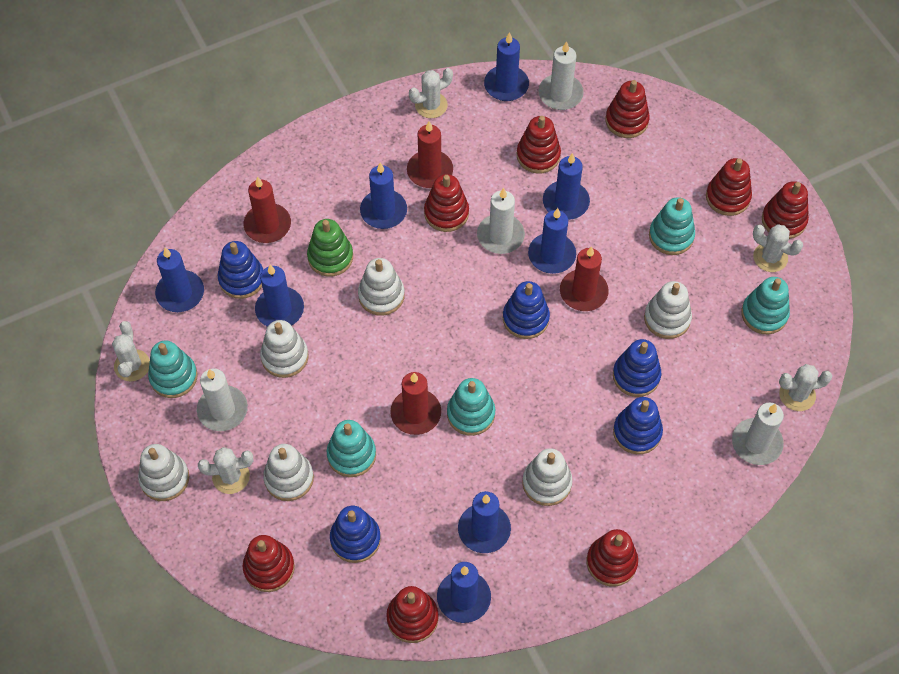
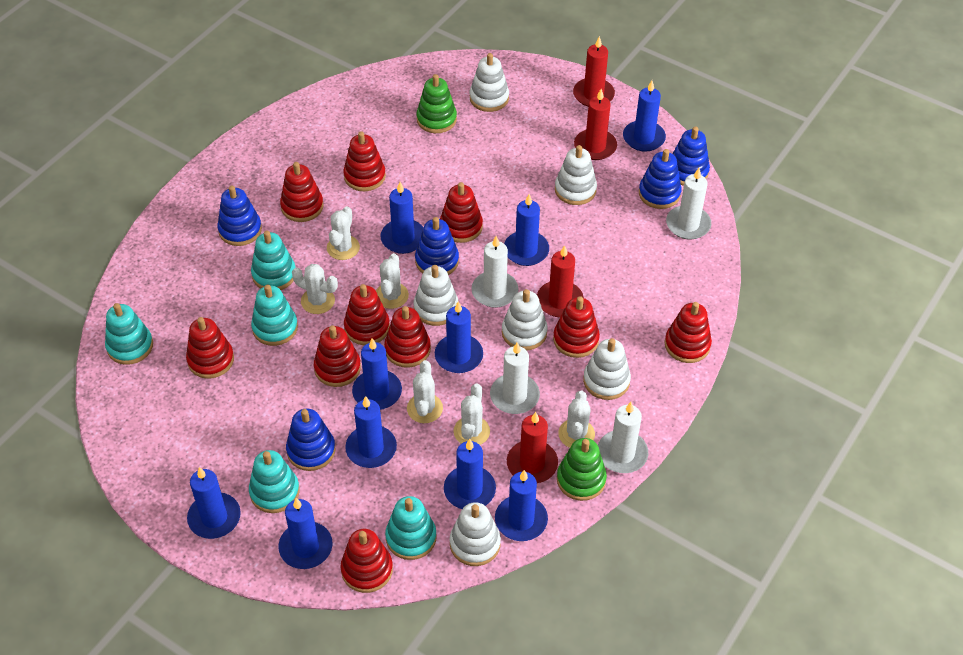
blue candle: 8 -> 10
green stacking toy: 1 -> 2
red stacking toy: 8 -> 10
white cactus: 5 -> 6

